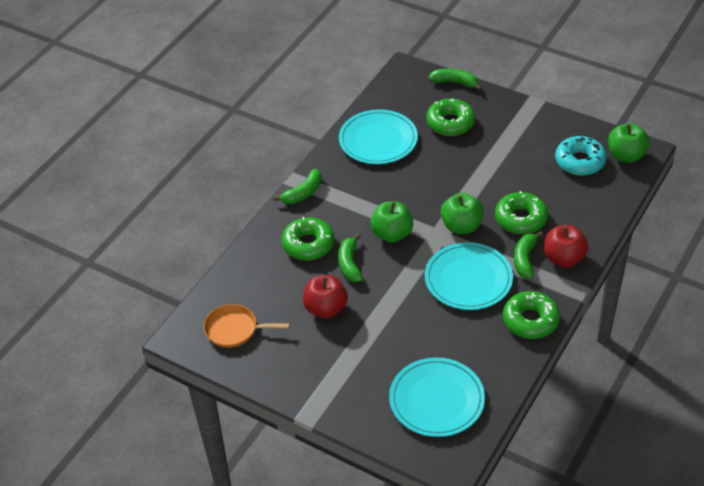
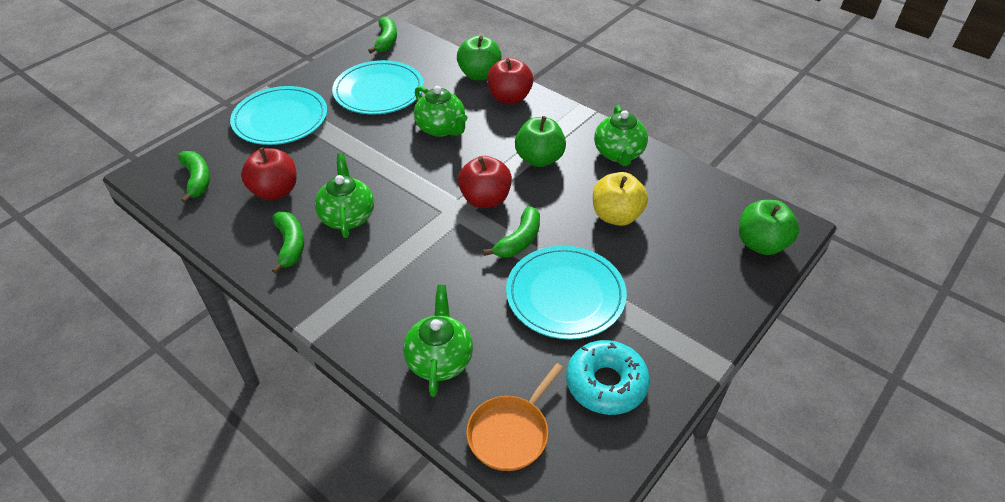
green donut: 4 -> 0
green teapot: 0 -> 4
red apple: 2 -> 3
yellow apple: 0 -> 1

